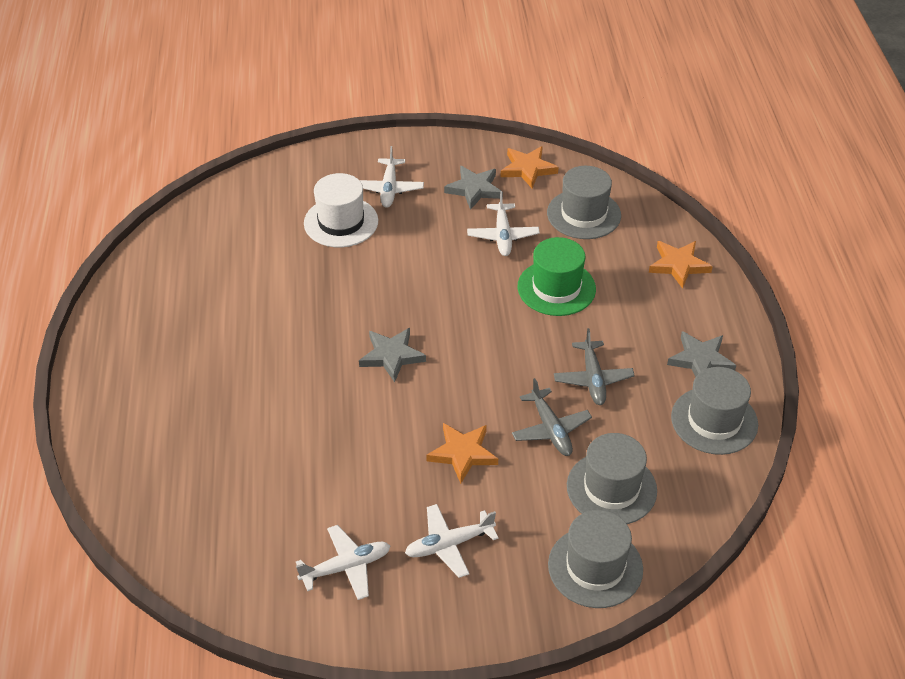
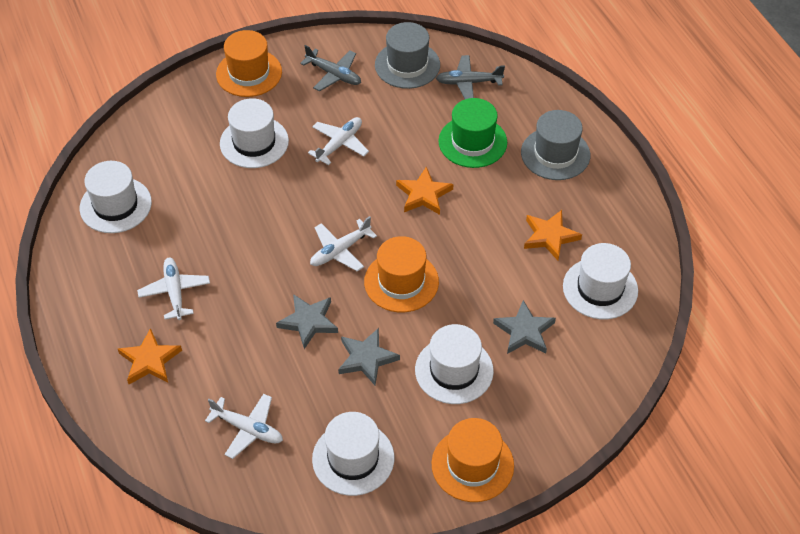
grey hat: 4 -> 2
orange hat: 0 -> 3
white hat: 1 -> 5

